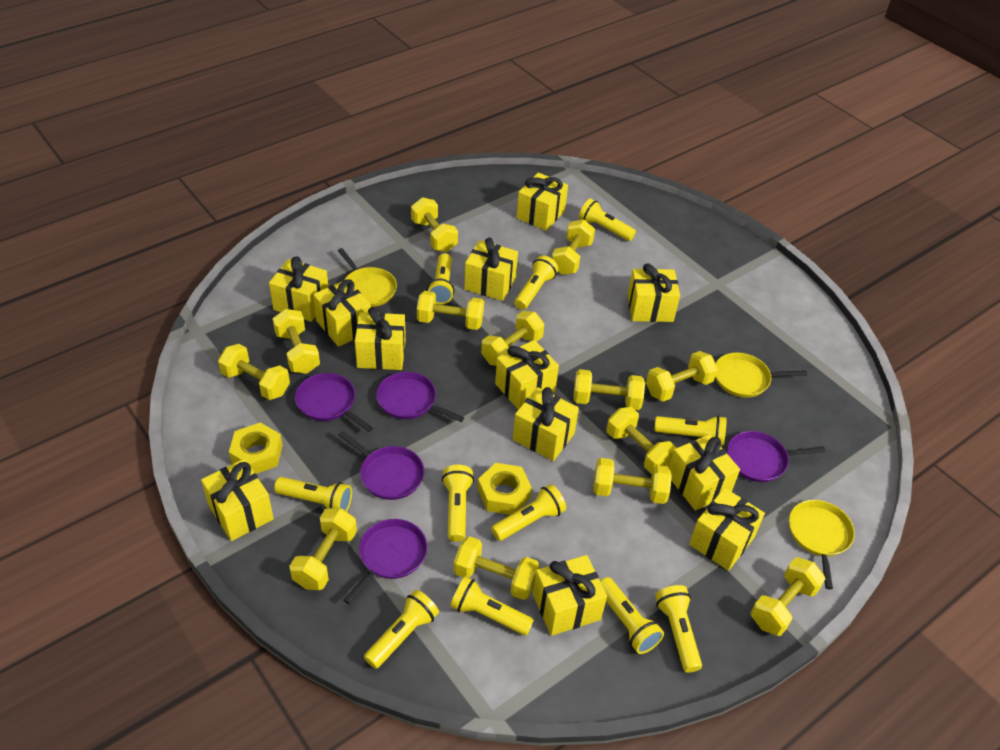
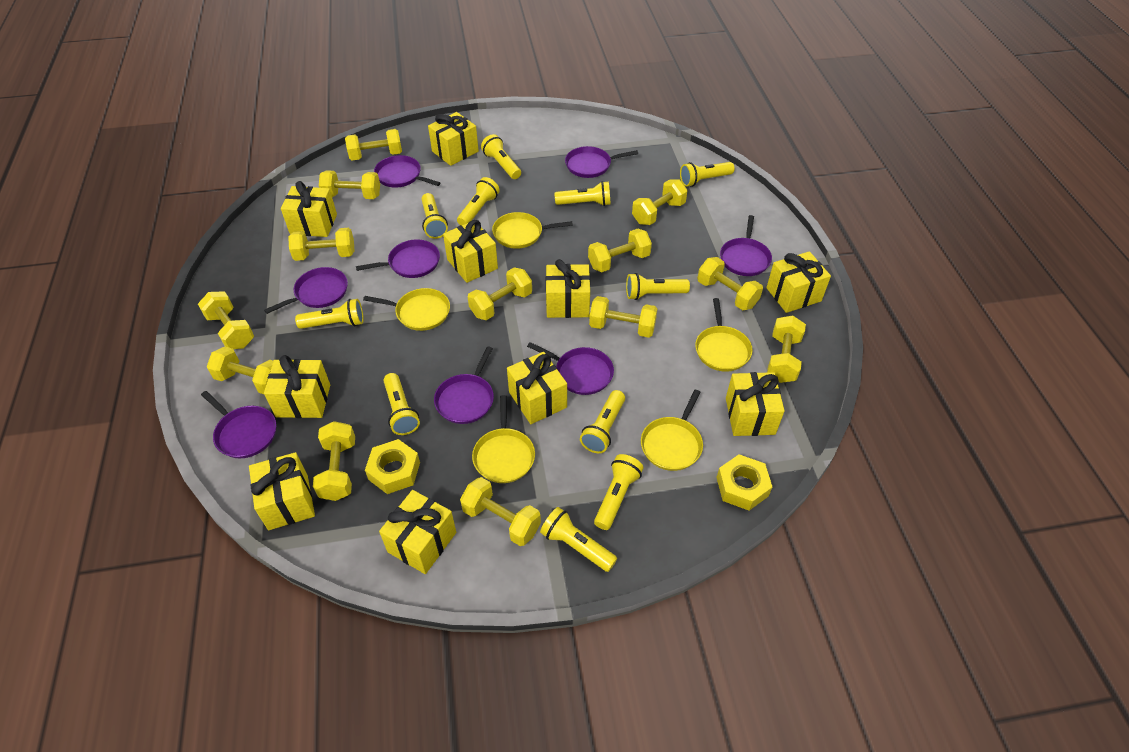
purple pan: 5 -> 8
yellow gift: 12 -> 10
yellow pan: 3 -> 5

